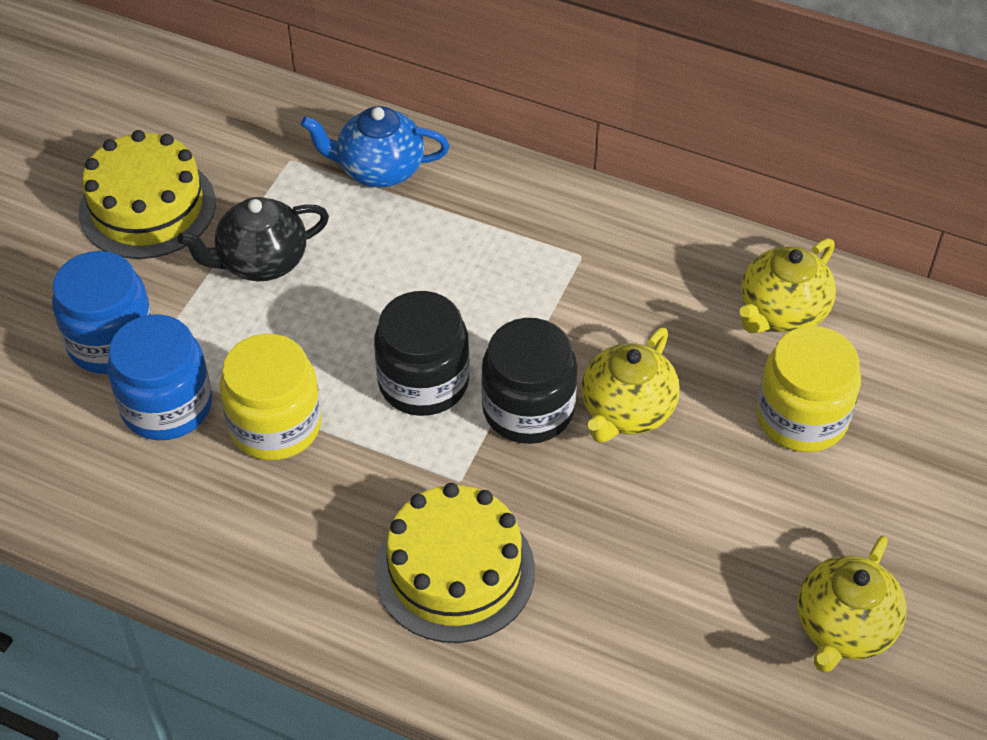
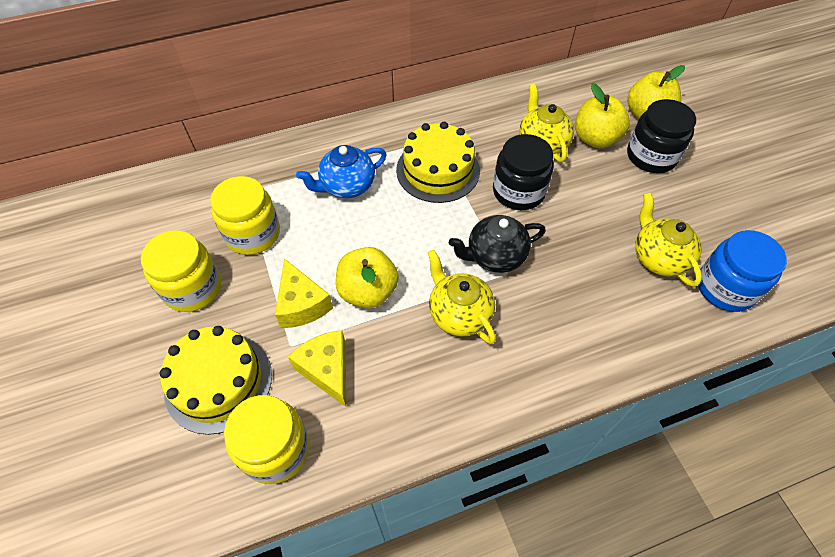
blue jar: 2 -> 1
yellow apple: 0 -> 3
yellow cheese: 0 -> 2
yellow jar: 2 -> 3

